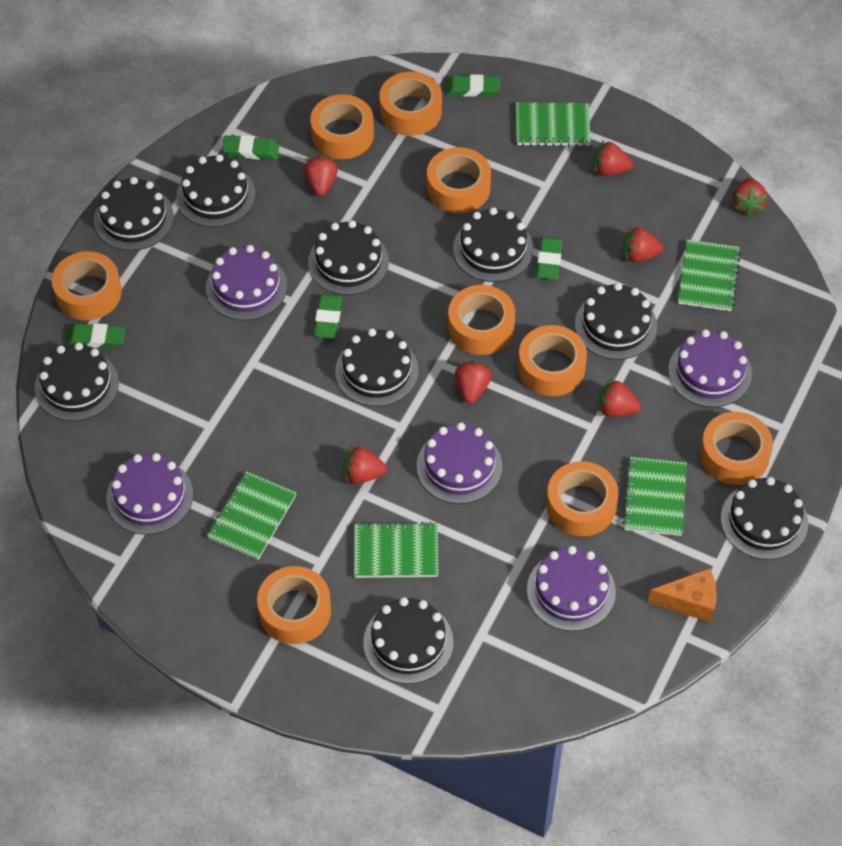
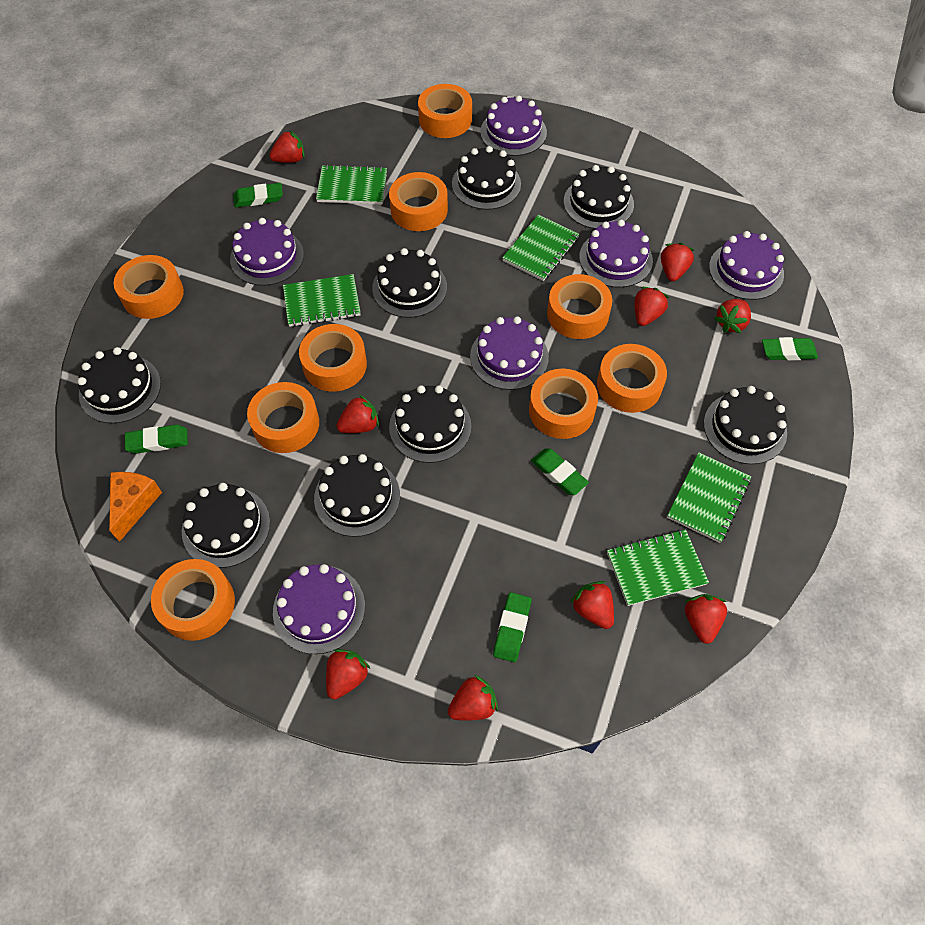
black cake: 9 -> 8
purple cake: 5 -> 6
red strawberry: 7 -> 9

